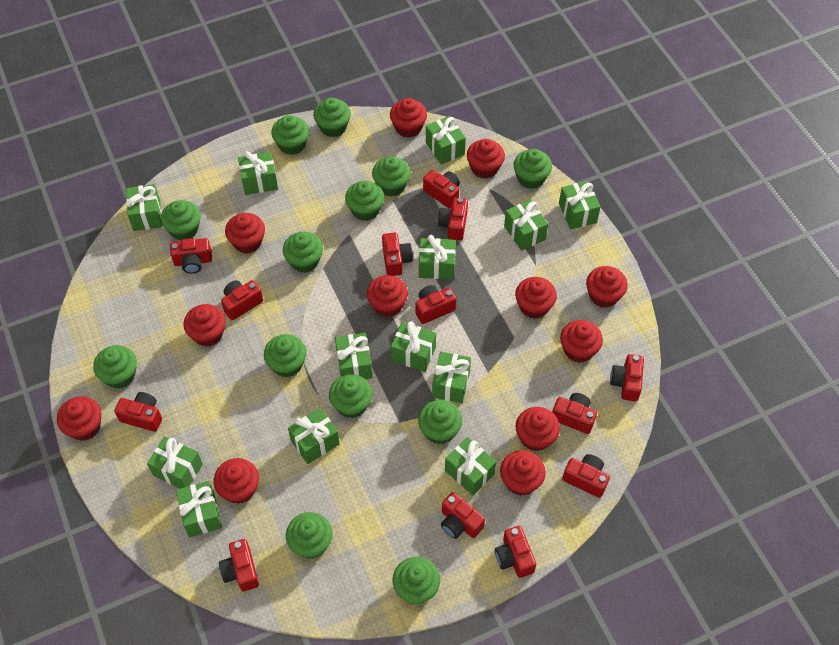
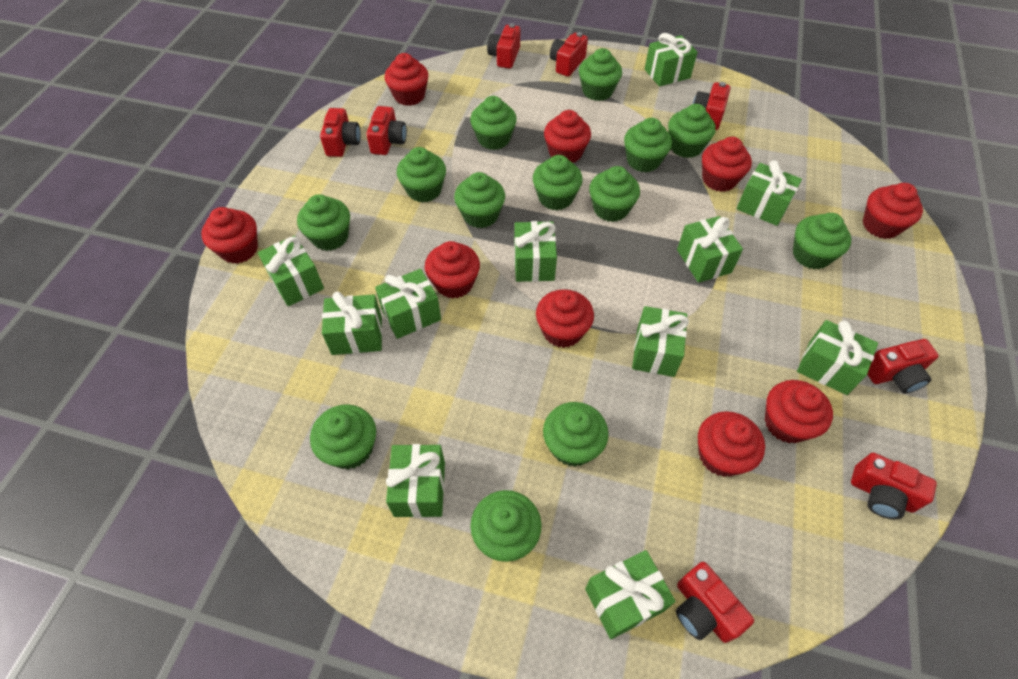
green gift: 13 -> 11
red camera: 13 -> 8
red cupcake: 12 -> 9

